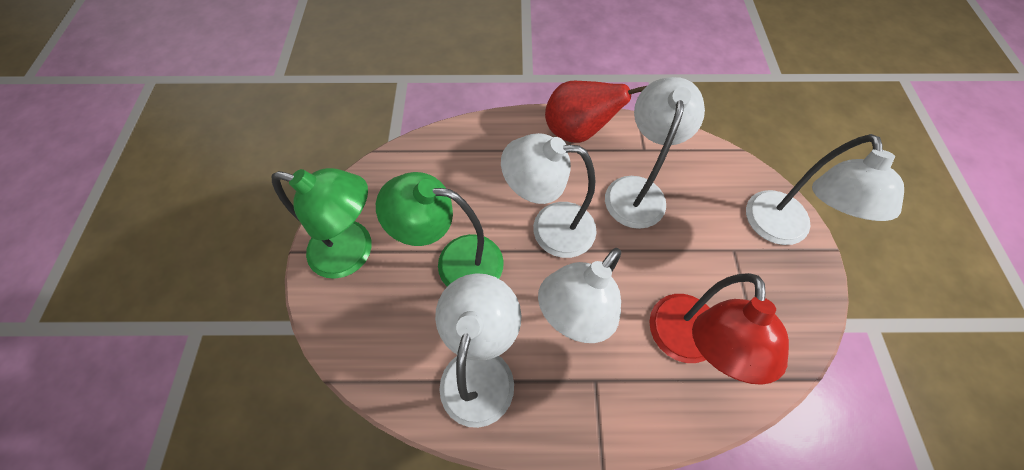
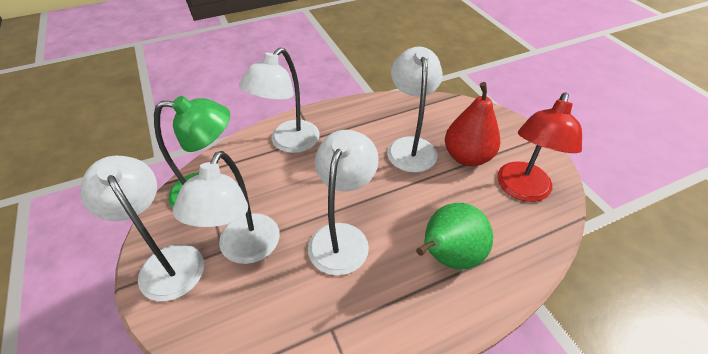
green lamp: 2 -> 1
green pear: 0 -> 1

